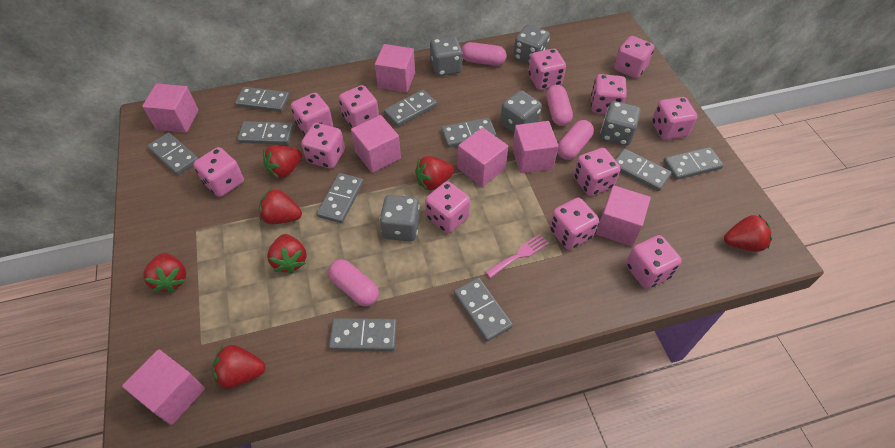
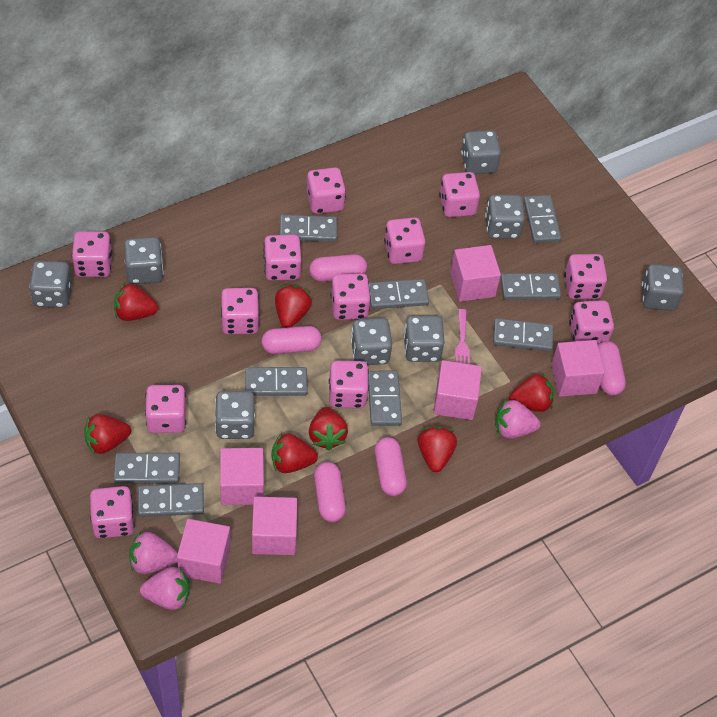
grey dice: 5 -> 8
grey domino: 10 -> 9
pink capsule: 4 -> 5
pink cube: 7 -> 6
pink strawberry: 0 -> 3

